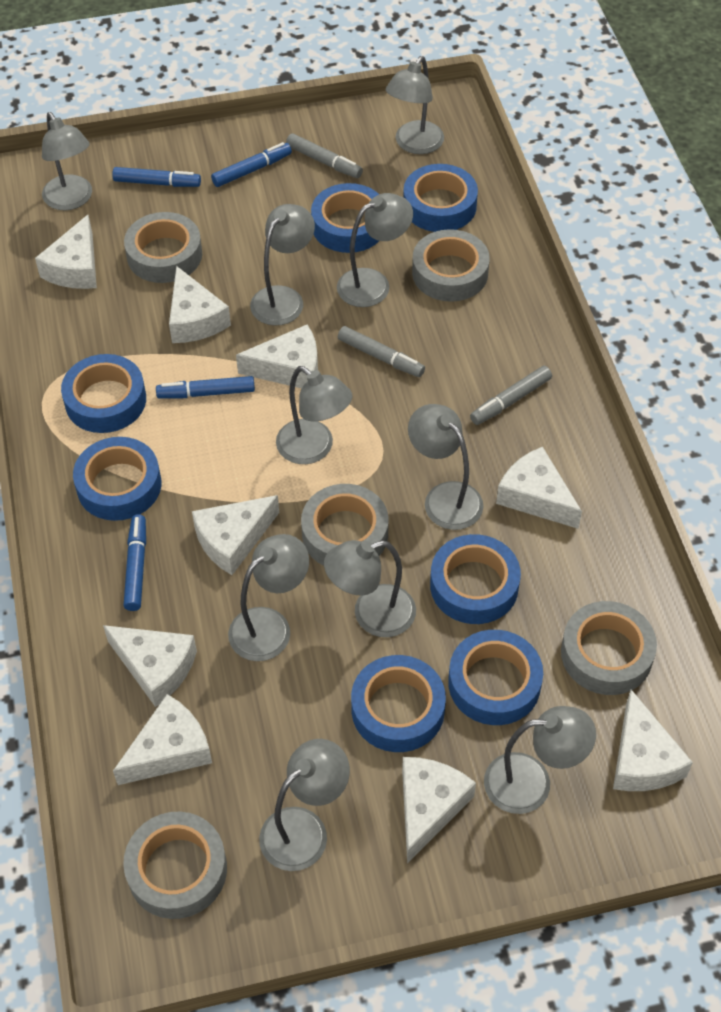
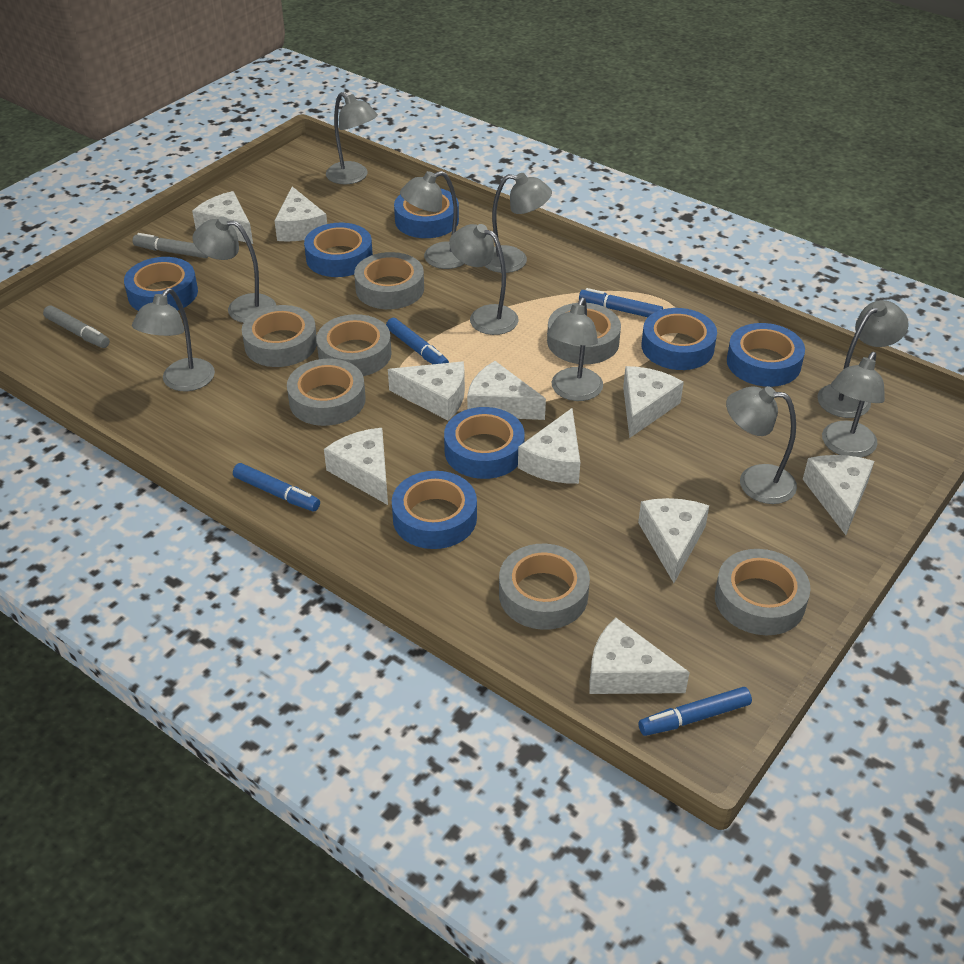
grey marker: 3 -> 2
grey tape: 5 -> 7
white cheese: 9 -> 10

